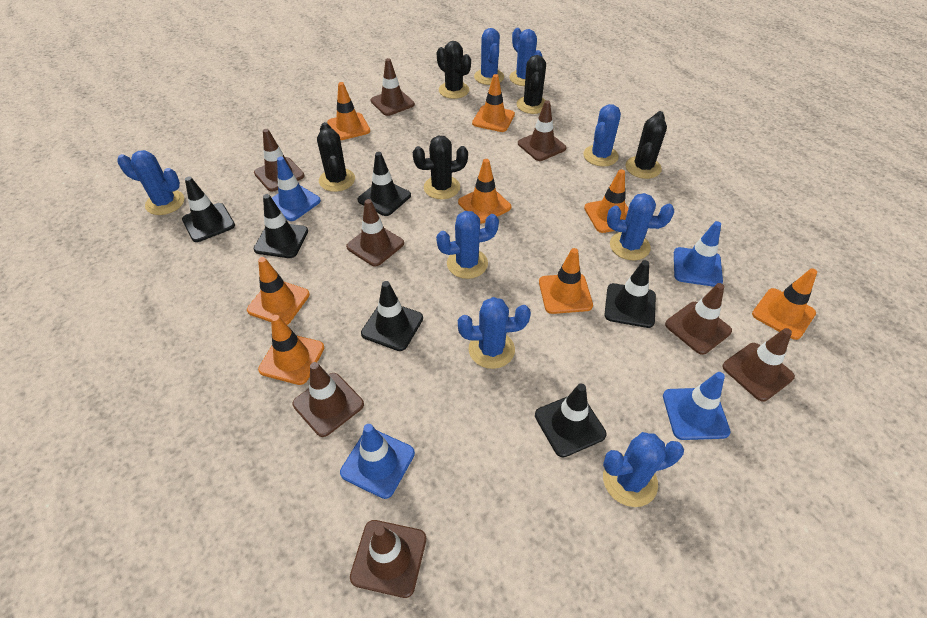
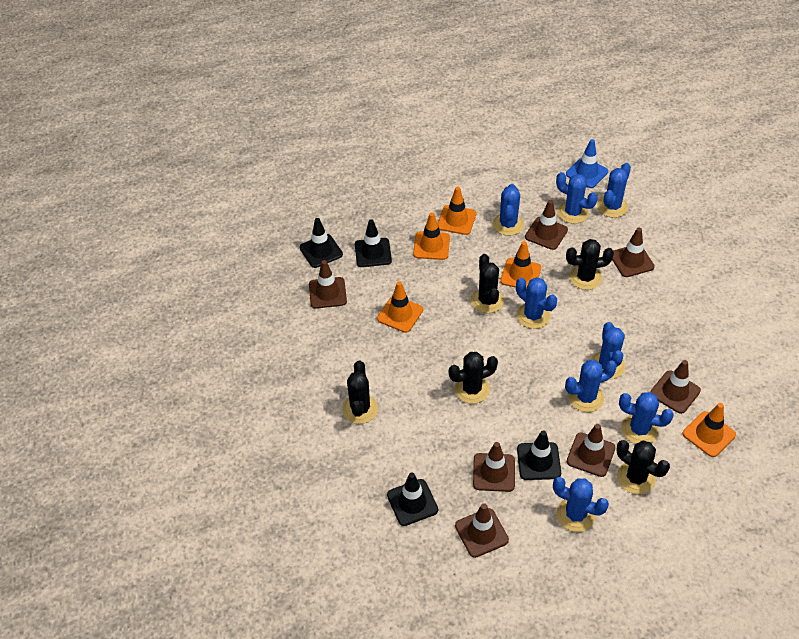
black traffic cone: 6 -> 4
blue traffic cone: 4 -> 1
brown traffic cone: 8 -> 7
orange traffic cone: 8 -> 5

